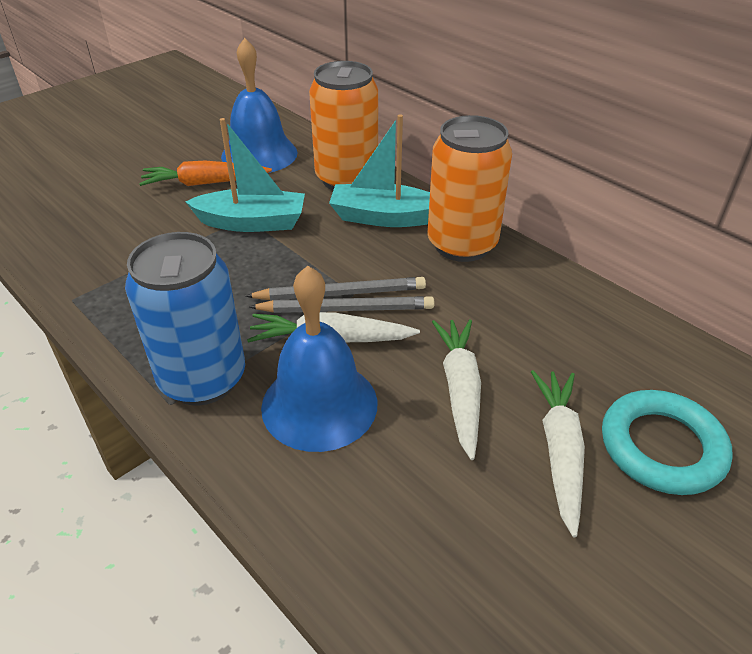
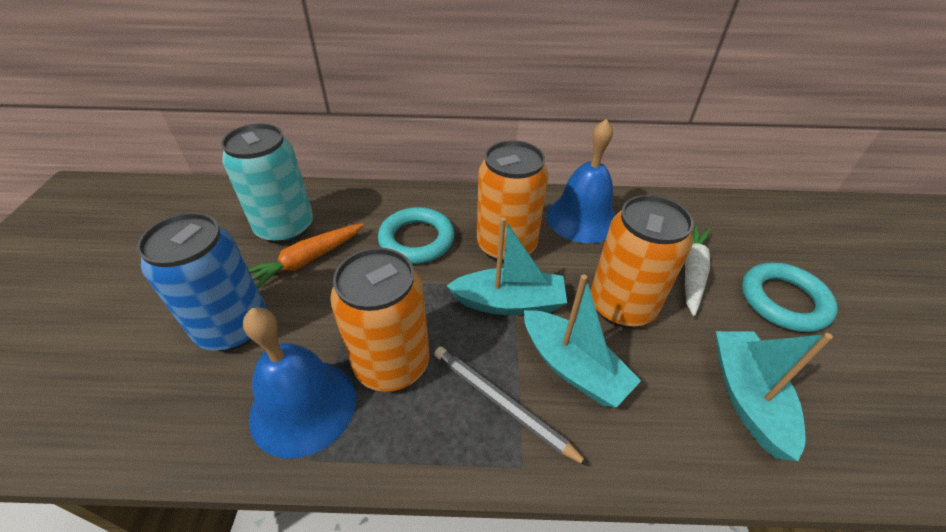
grey pencil: 2 -> 1
orange can: 2 -> 3
turquoise boat: 2 -> 3
turquoise can: 0 -> 1
turquoise ring: 1 -> 2
white carrot: 3 -> 1

